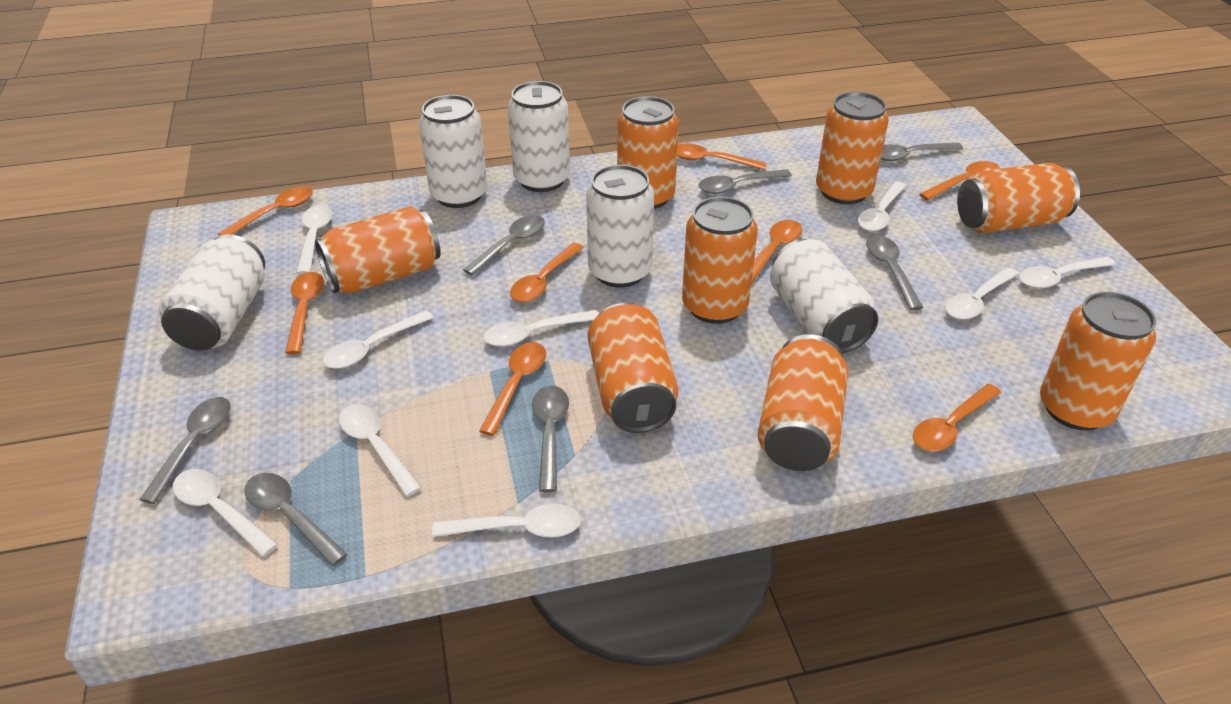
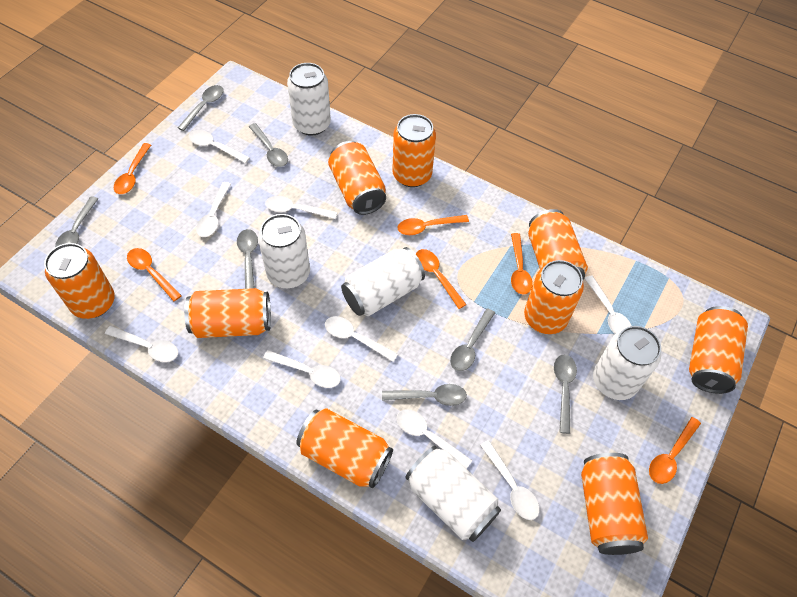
orange can: 8 -> 9
orange spoon: 8 -> 6

